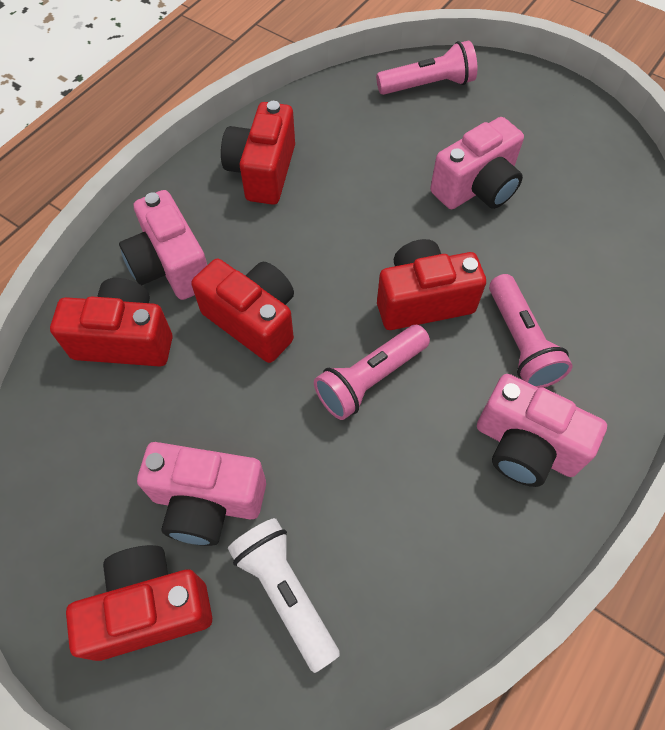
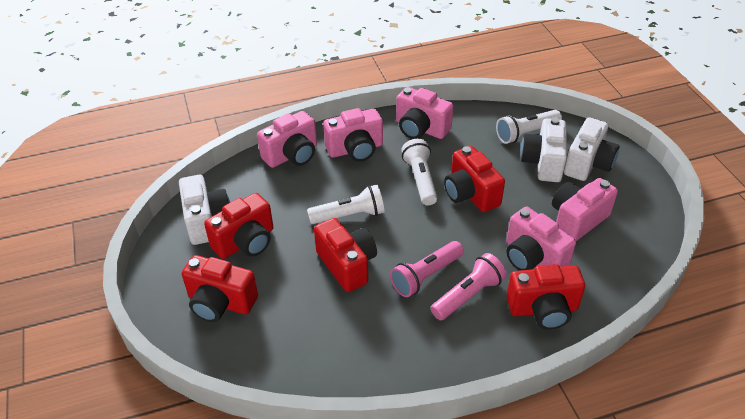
pink camera: 4 -> 5
pink flashlight: 3 -> 2
white camera: 0 -> 3
white flashlight: 1 -> 3

